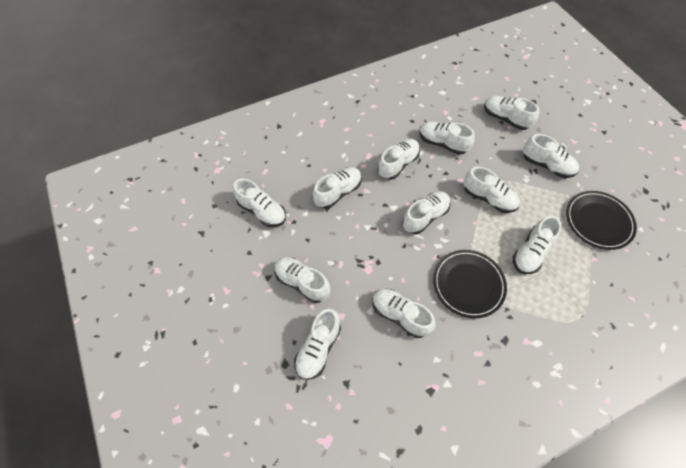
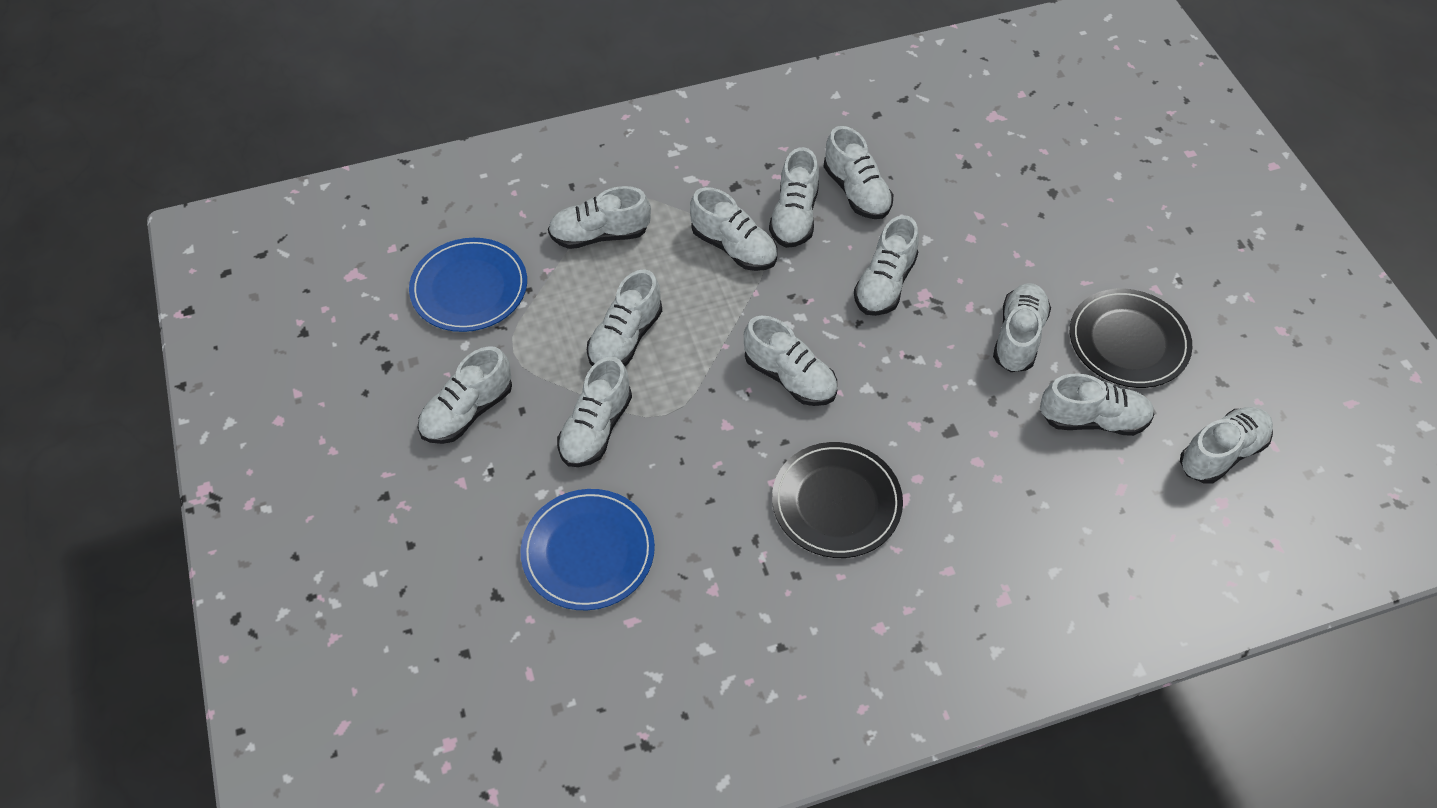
blue plate: 0 -> 2

